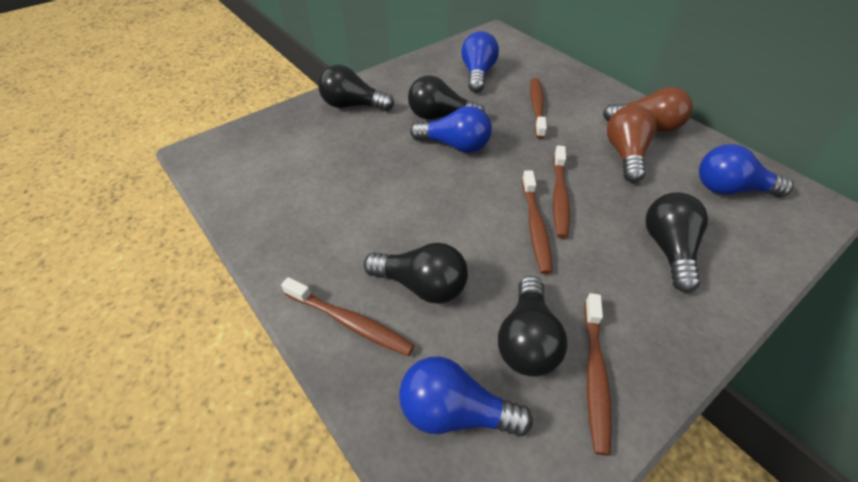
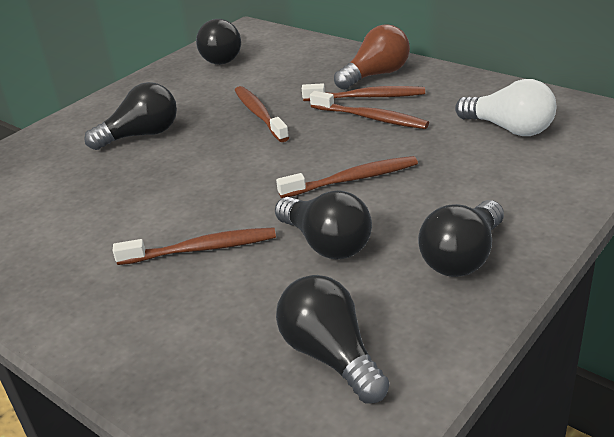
blue light bulb: 4 -> 0
brown light bulb: 2 -> 1
white light bulb: 0 -> 1

